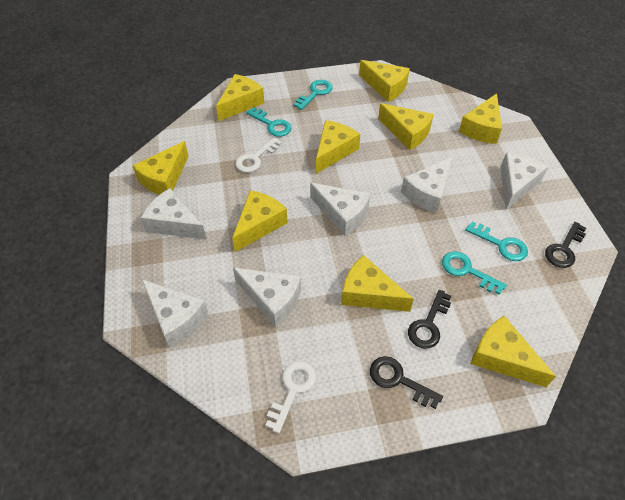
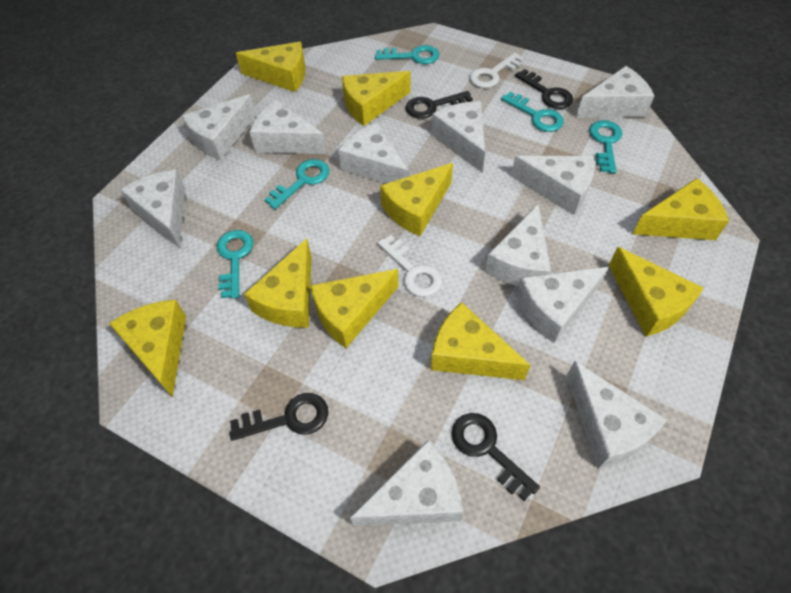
black key: 3 -> 4
turquoise key: 4 -> 5
white cheese: 6 -> 11

